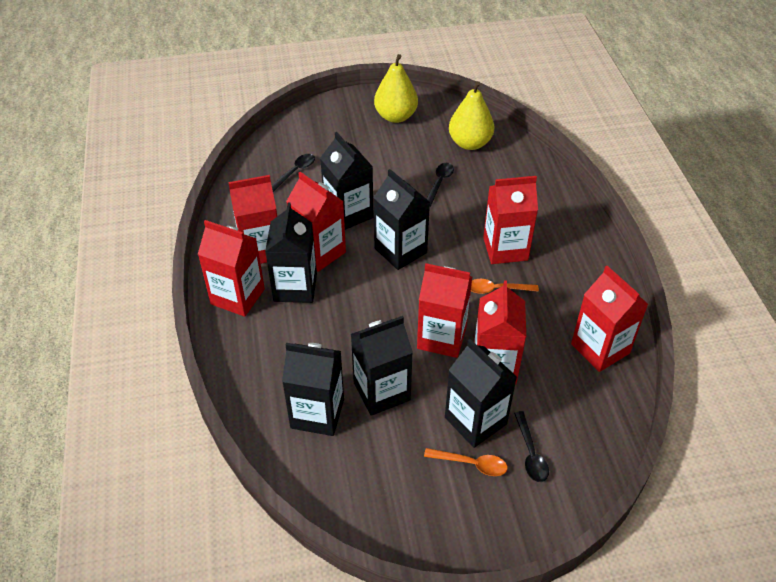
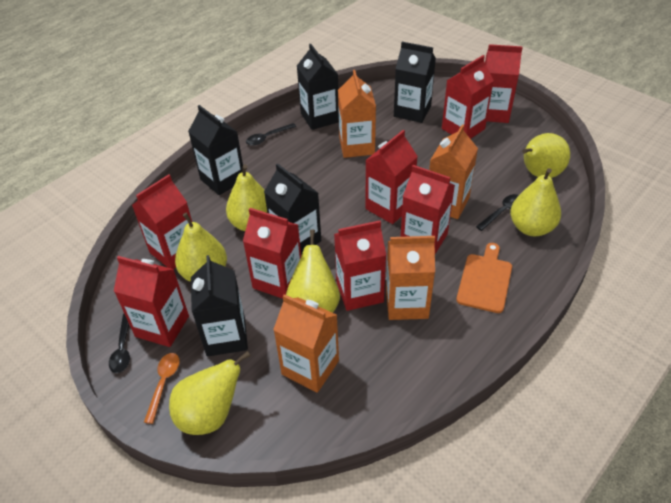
black carton: 6 -> 5
orange carton: 0 -> 4
orange cutting board: 0 -> 1
orange spoon: 2 -> 1
red carton: 7 -> 8
yellow pear: 2 -> 6

